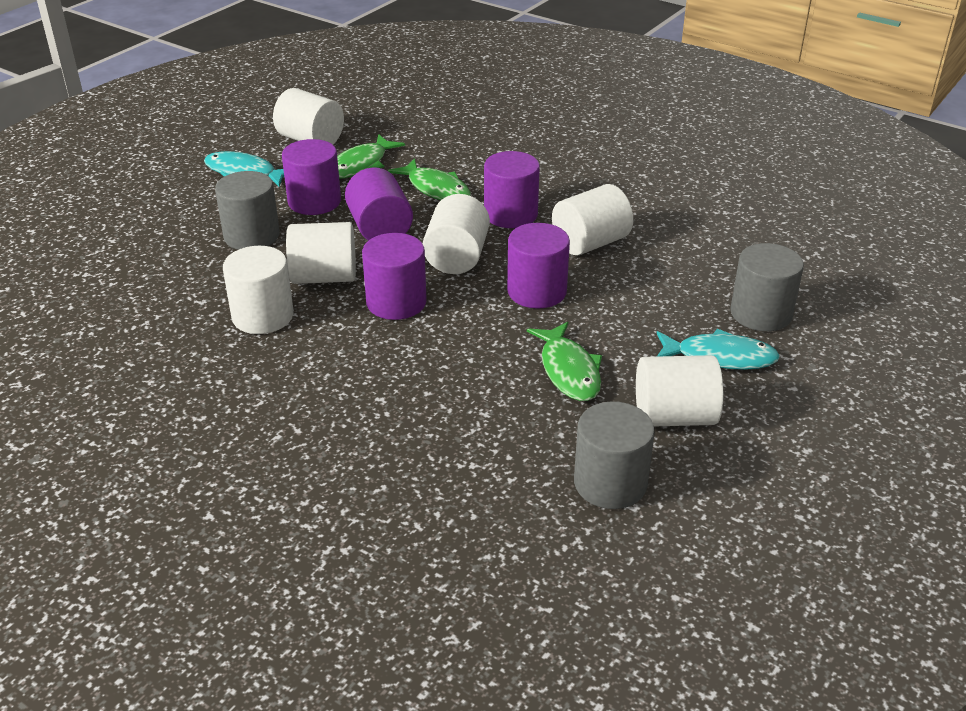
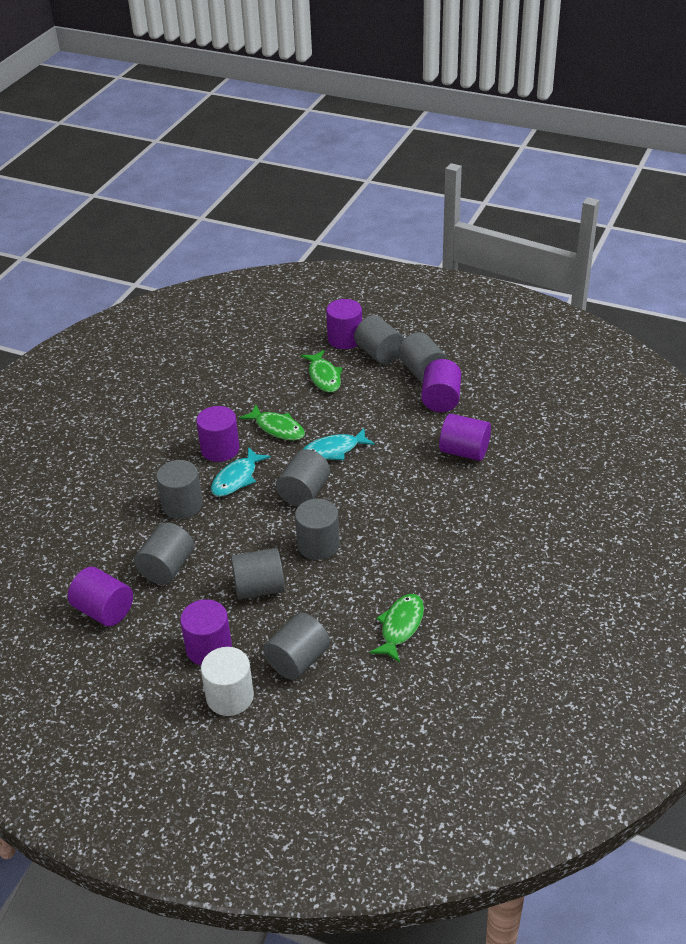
grey cylinder: 3 -> 8
purple cylinder: 5 -> 6
white cylinder: 6 -> 1

